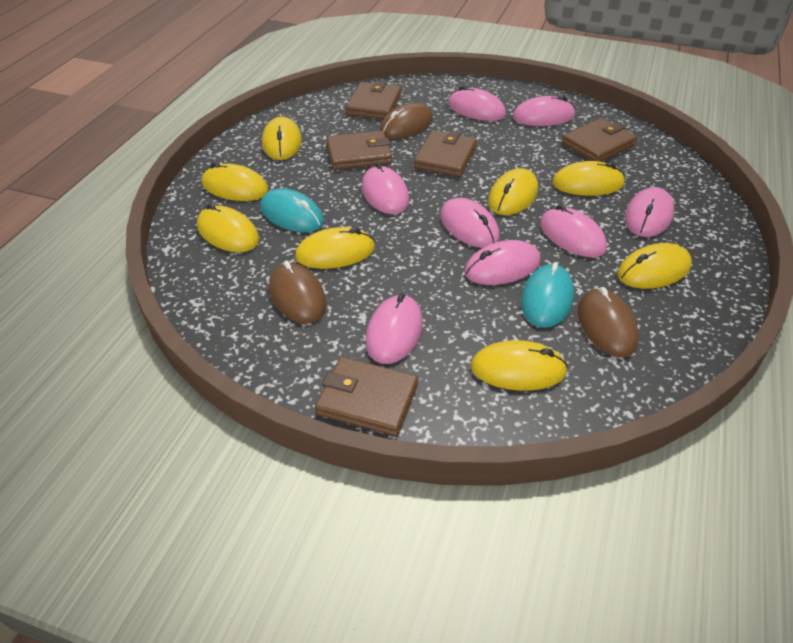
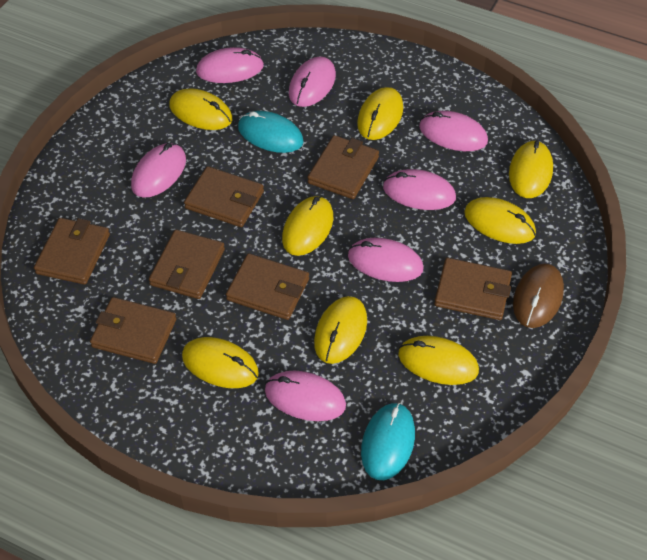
brown mouse: 3 -> 1
brown wallet: 5 -> 7
pink mouse: 8 -> 7

